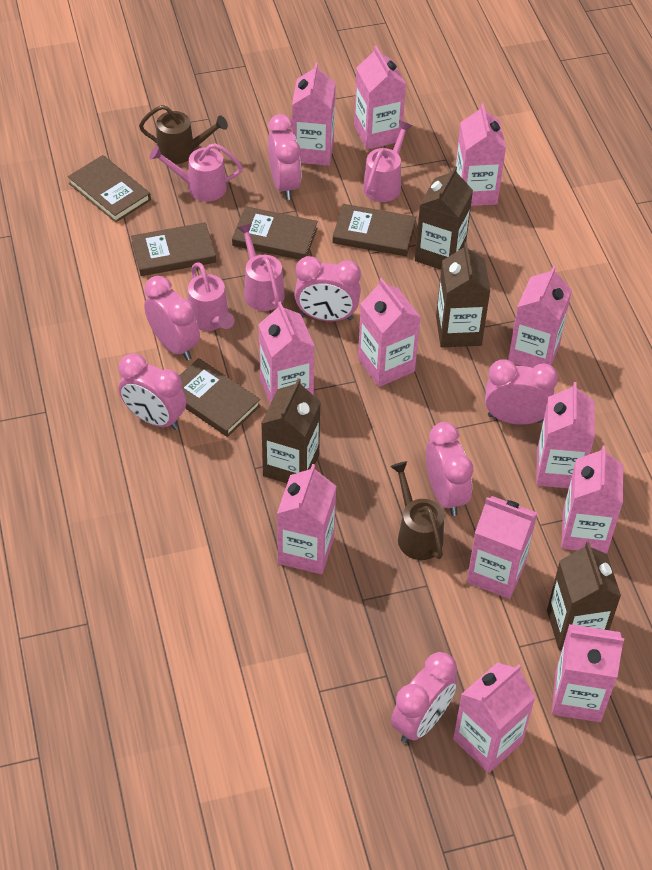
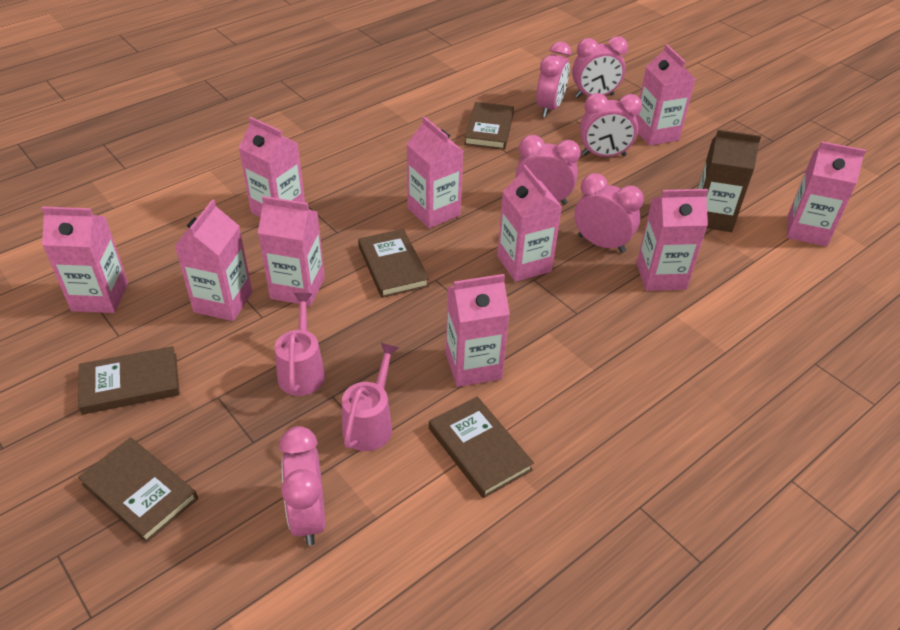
brown carton: 4 -> 1
brown watering can: 2 -> 0
pink carton: 12 -> 10
pink clock: 7 -> 6
pink watering can: 4 -> 2

